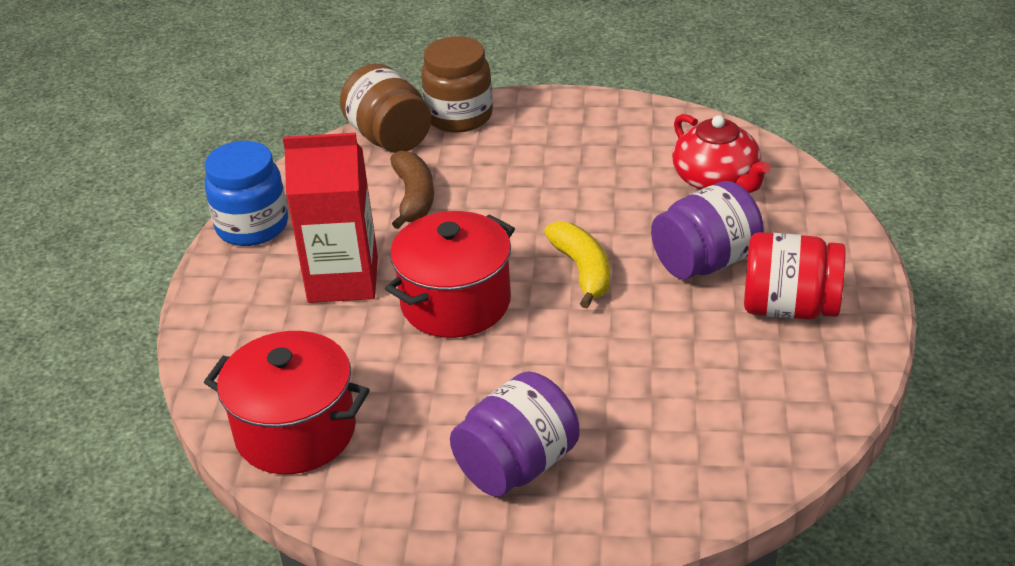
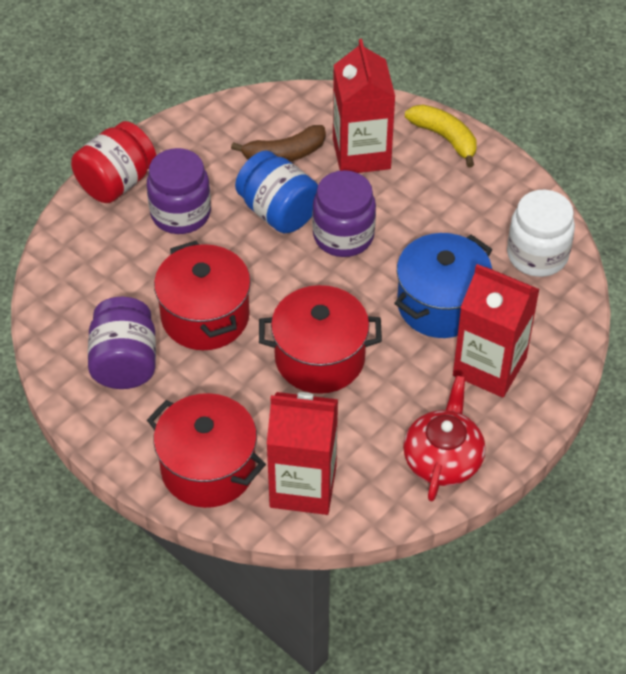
blue pot: 0 -> 1
brown jar: 2 -> 0
purple jar: 2 -> 3
red carton: 1 -> 3
red pot: 2 -> 3
white jar: 0 -> 1

